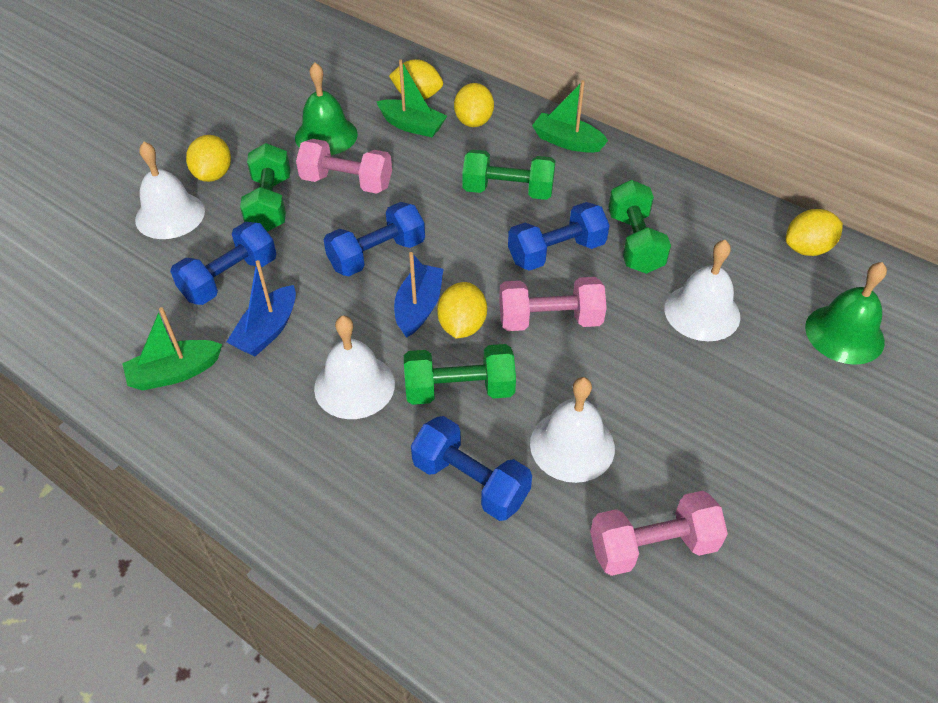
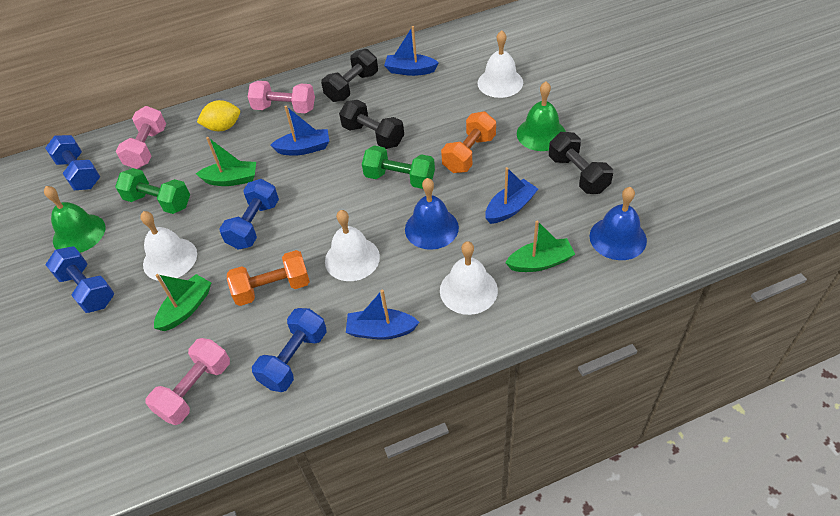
black dumbbell: 0 -> 3
blue bell: 0 -> 2
blue boat: 2 -> 4
green dumbbell: 4 -> 2
orange dumbbell: 0 -> 2
yellow lemon: 5 -> 1

